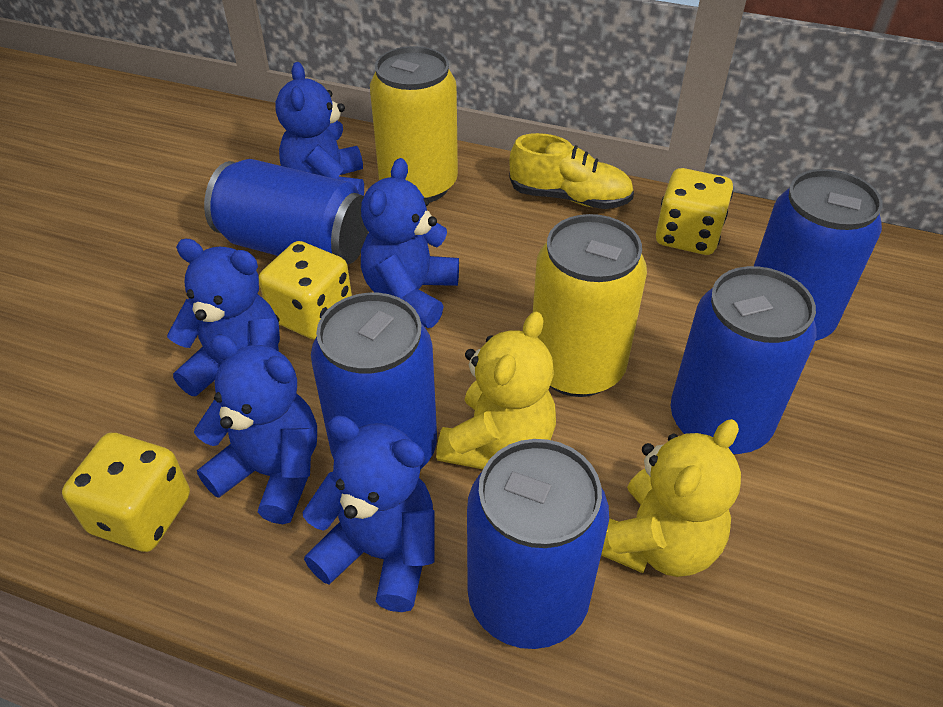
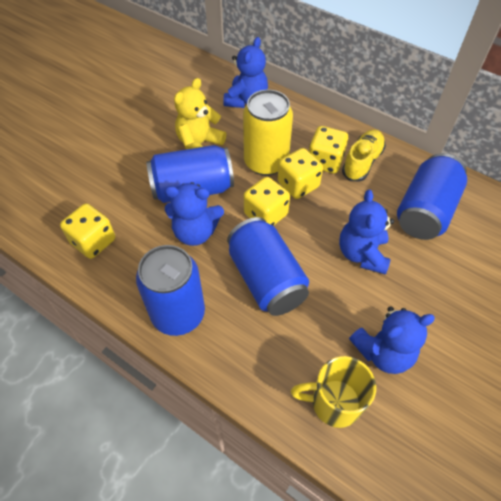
blue can: 5 -> 4
blue teddy bear: 5 -> 4
yellow can: 2 -> 1
yellow dice: 3 -> 4
yellow mug: 0 -> 1
yellow teddy bear: 2 -> 1

